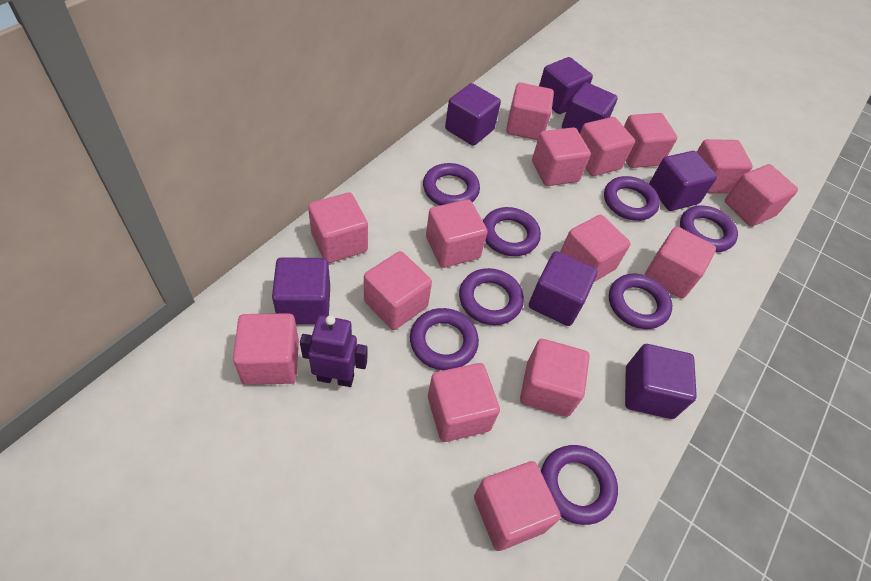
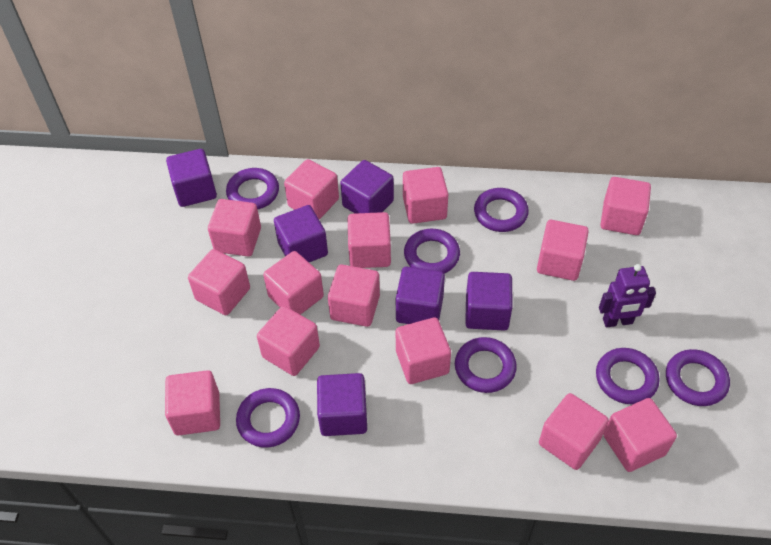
pink cube: 15 -> 14
purple cube: 7 -> 6
purple ring: 8 -> 7

